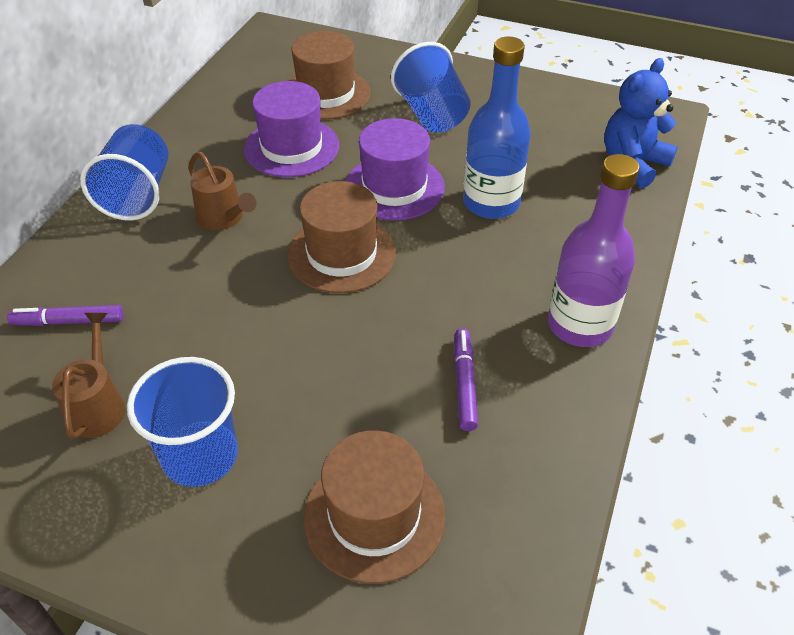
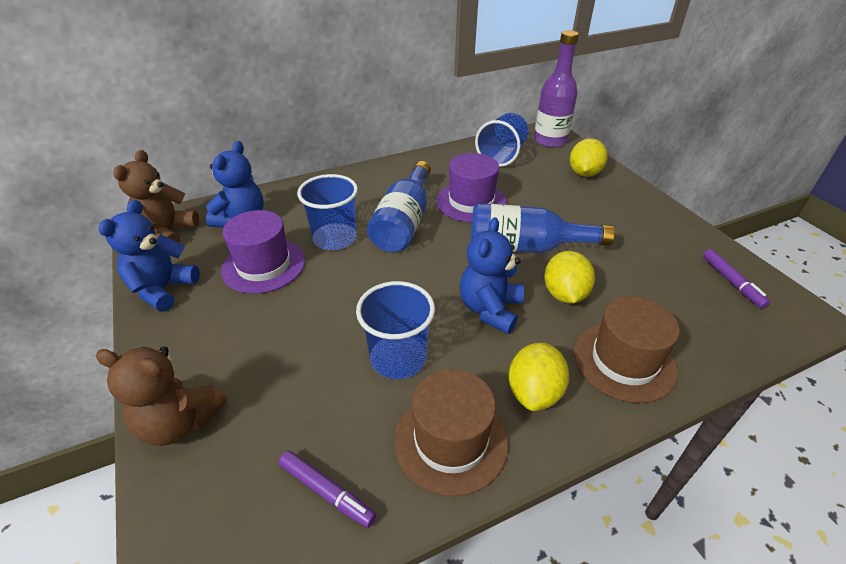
blue bottle: 1 -> 2
blue teddy bear: 1 -> 3
brown hat: 3 -> 2
brown teddy bear: 0 -> 2
brown watering can: 2 -> 0
yellow lemon: 0 -> 3

